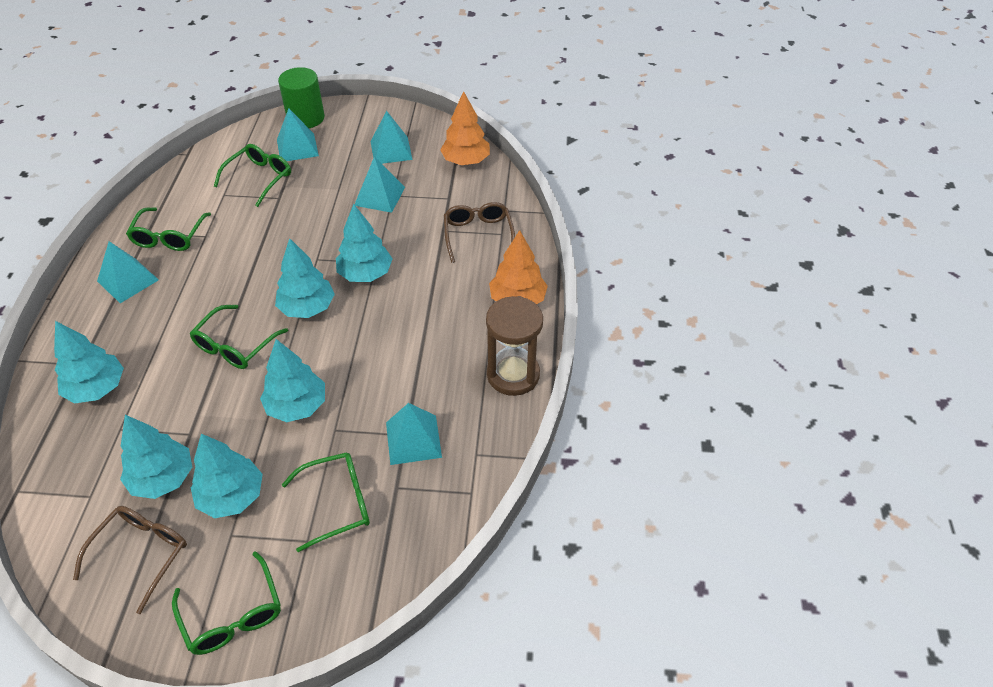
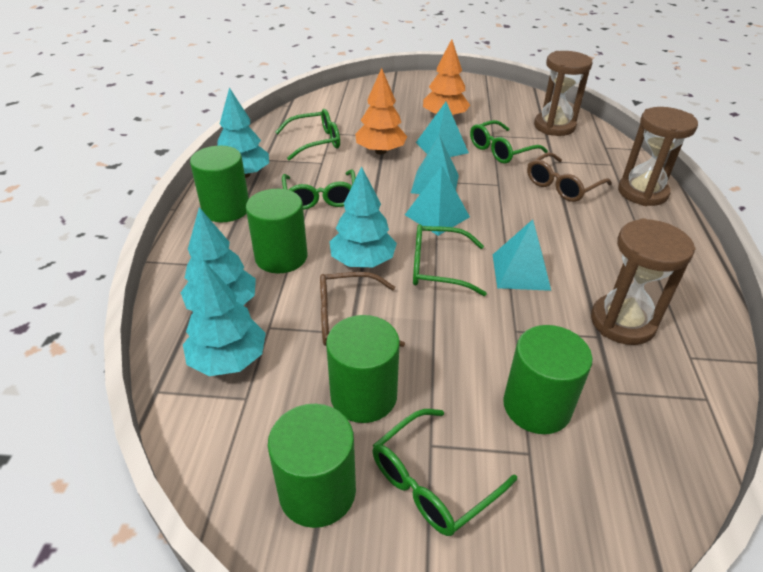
brown hourglass: 1 -> 3
green cylinder: 1 -> 5
turquoise pyramid: 5 -> 4
turquoise tree: 6 -> 4

